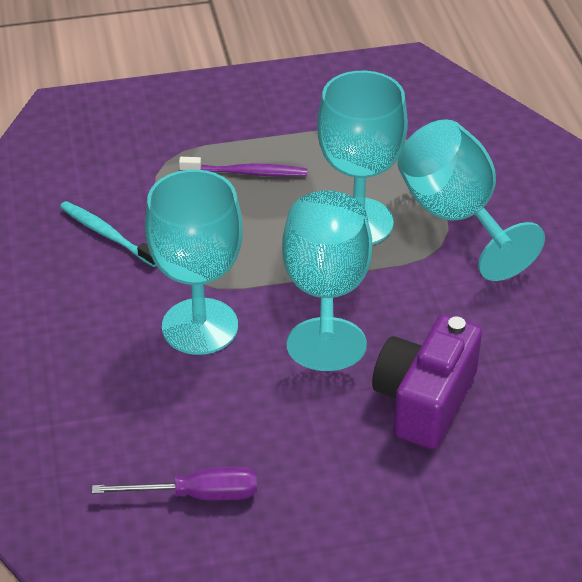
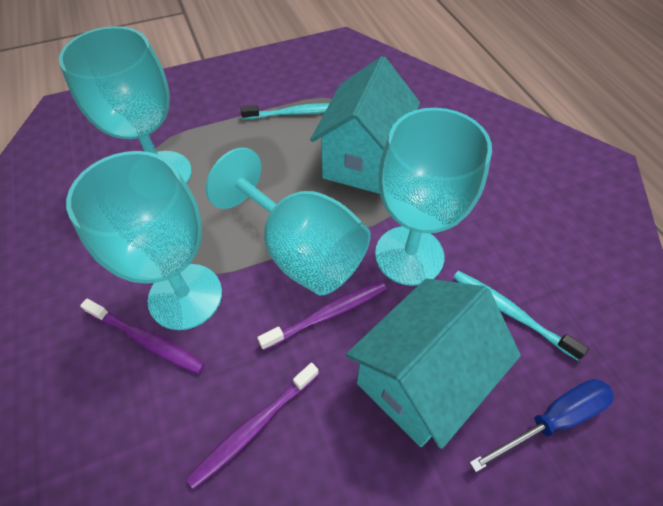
blue screwdriver: 0 -> 1
purple camera: 1 -> 0
purple screwdriver: 1 -> 0
purple toothbrush: 1 -> 3
turquoise house: 0 -> 2
turquoise toothbrush: 1 -> 2

